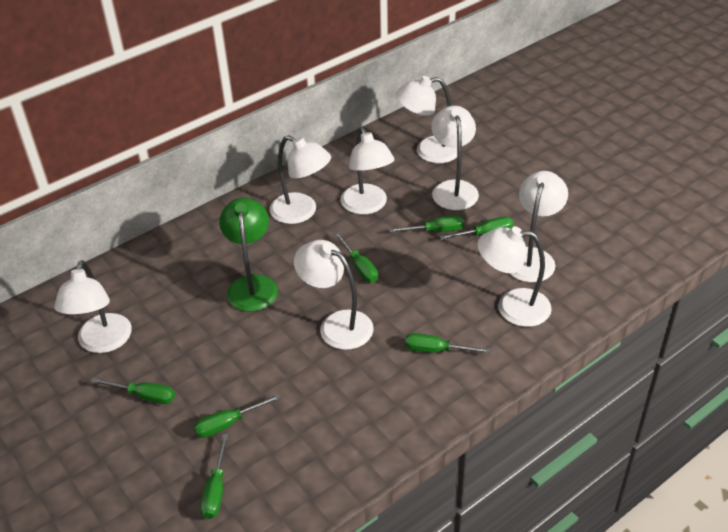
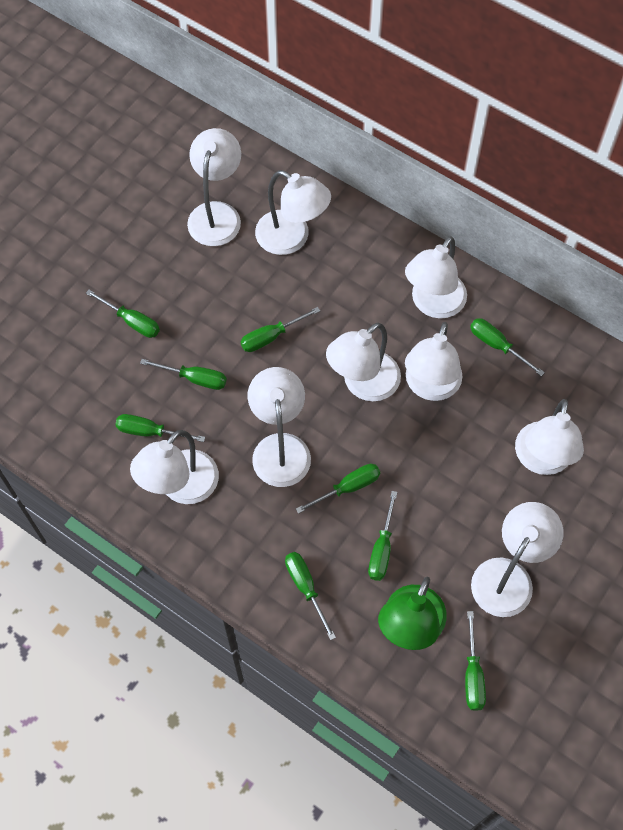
green screwdriver: 7 -> 9
white lamp: 8 -> 9

